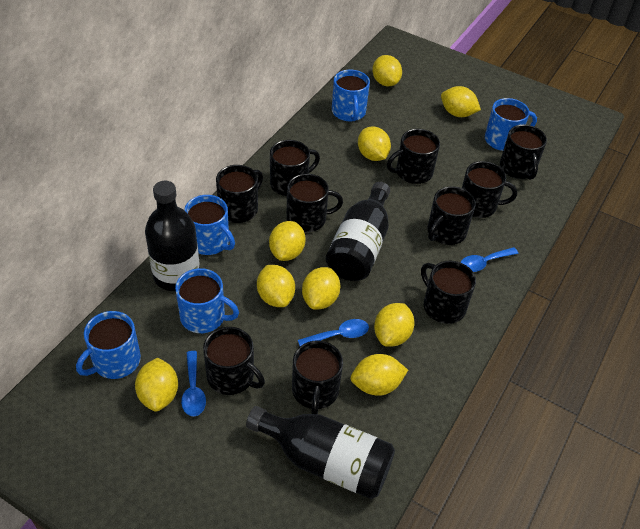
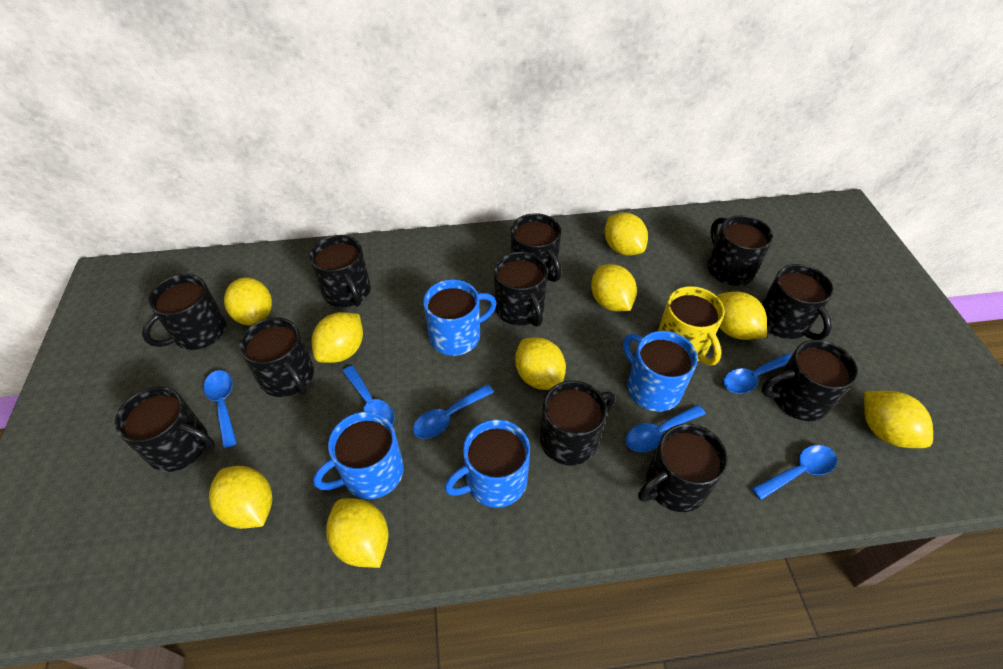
black bottle: 3 -> 0
black mug: 10 -> 11
blue mug: 5 -> 4
blue spoon: 3 -> 6
yellow mug: 0 -> 1

